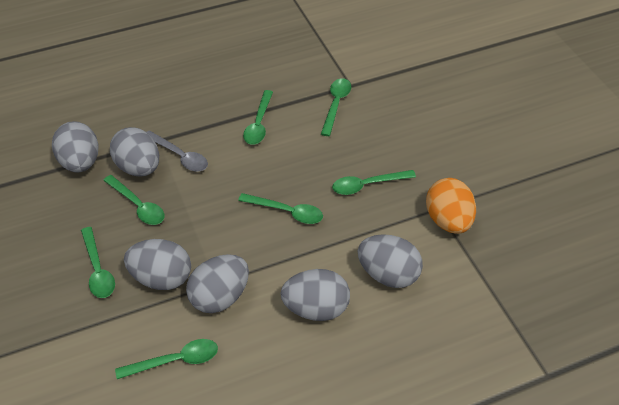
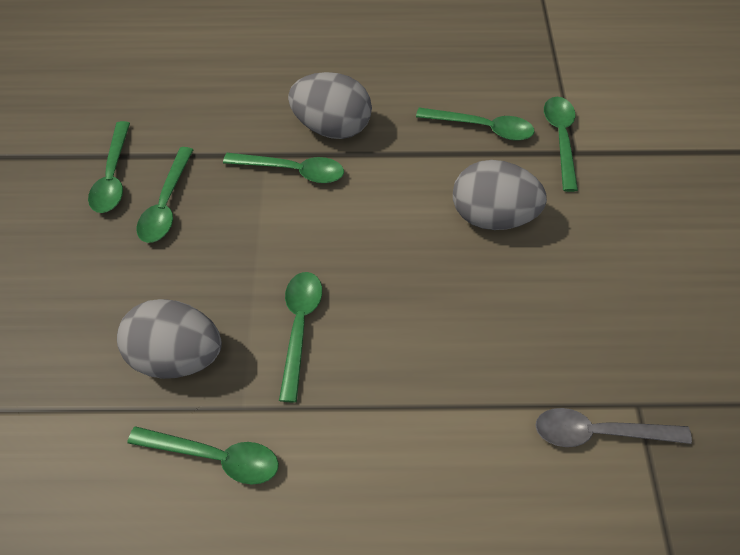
grey egg: 6 -> 3
orange egg: 1 -> 0

